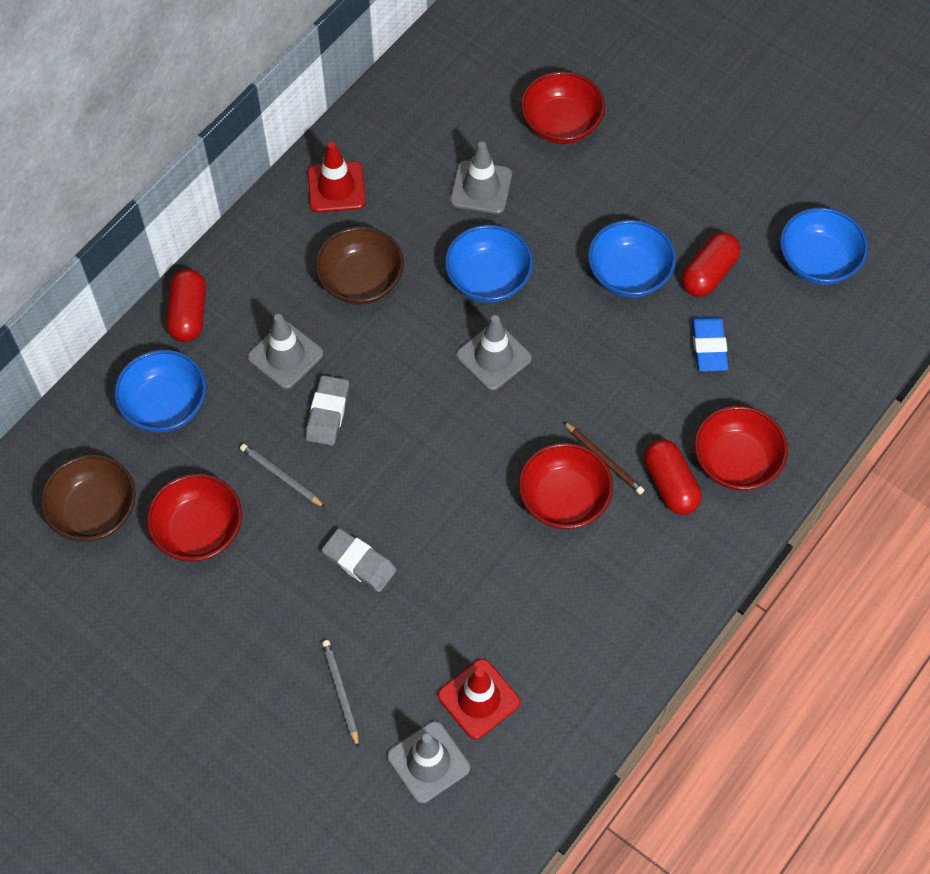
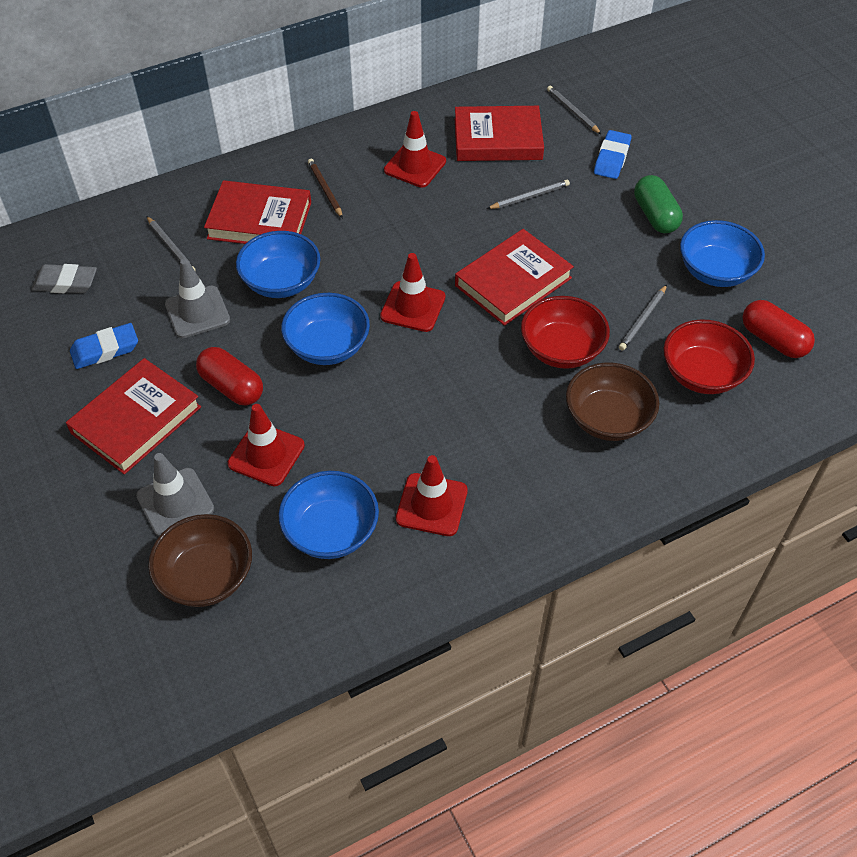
blue eraser: 1 -> 2
green capsule: 0 -> 1
grey eraser: 2 -> 1
grey pencil: 2 -> 4
grey traffic cone: 4 -> 2
red book: 0 -> 4
red bowl: 4 -> 2
red capsule: 3 -> 2
red traffic cone: 2 -> 4

